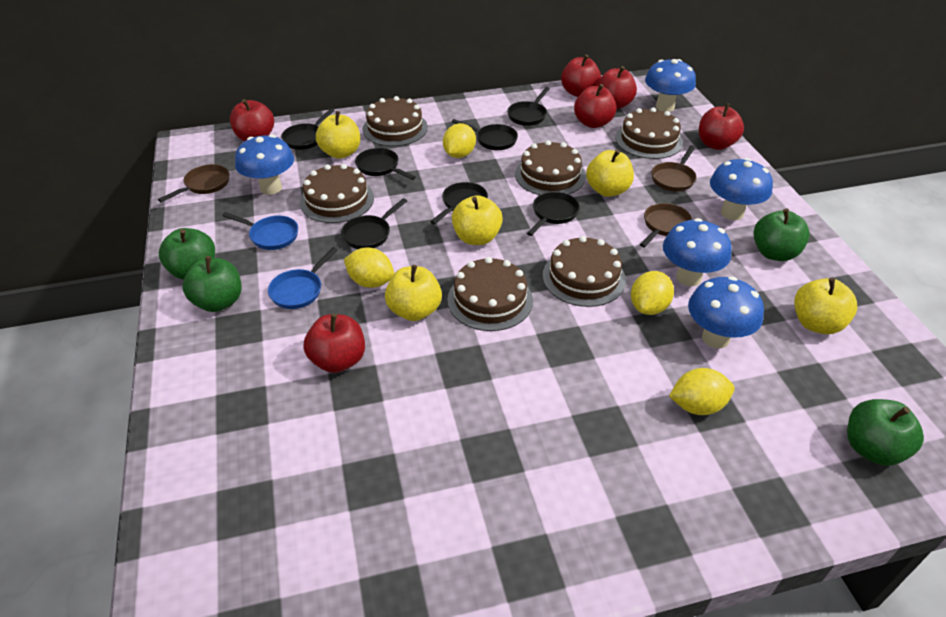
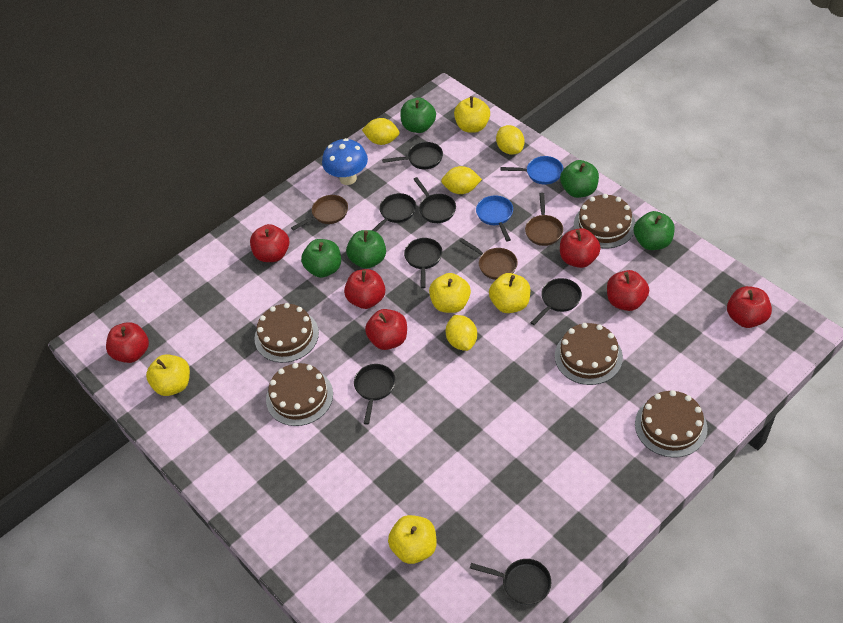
blue mushroom: 5 -> 1
brown cake: 6 -> 5
green apple: 4 -> 5
red apple: 6 -> 7

